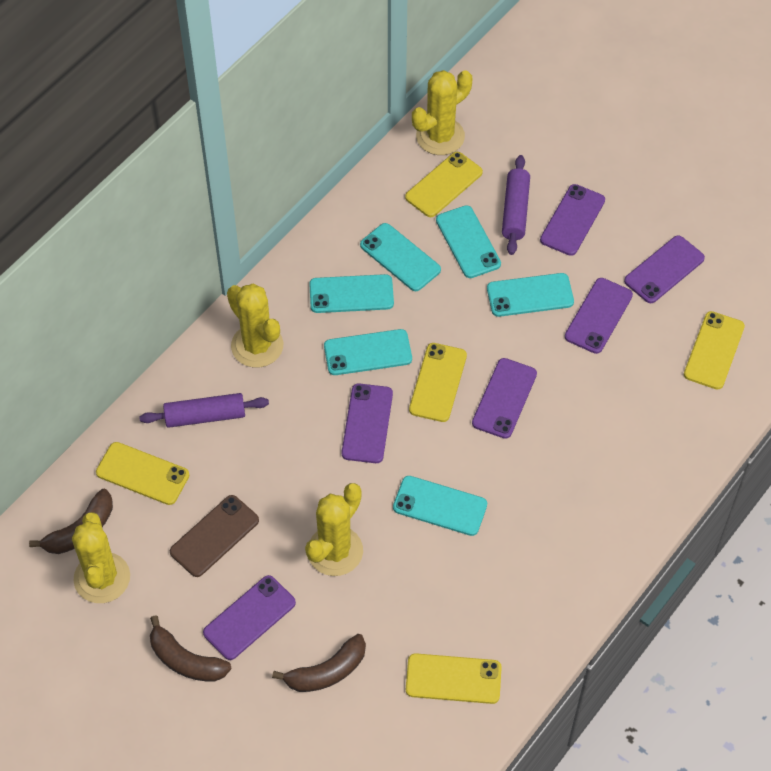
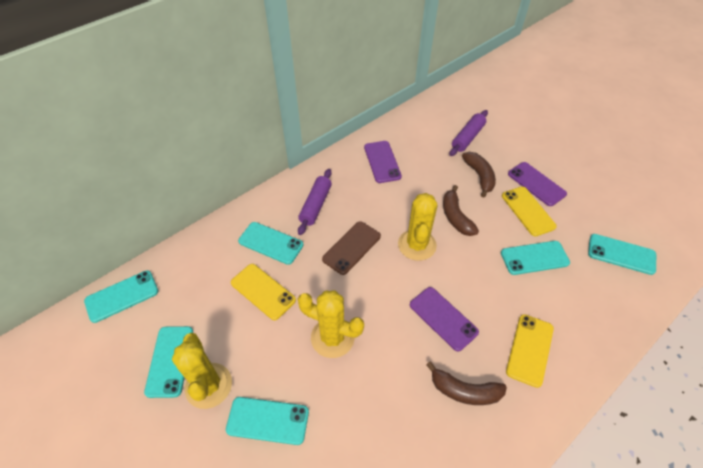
purple phone: 6 -> 3
yellow cactus: 4 -> 3
yellow phone: 5 -> 3

